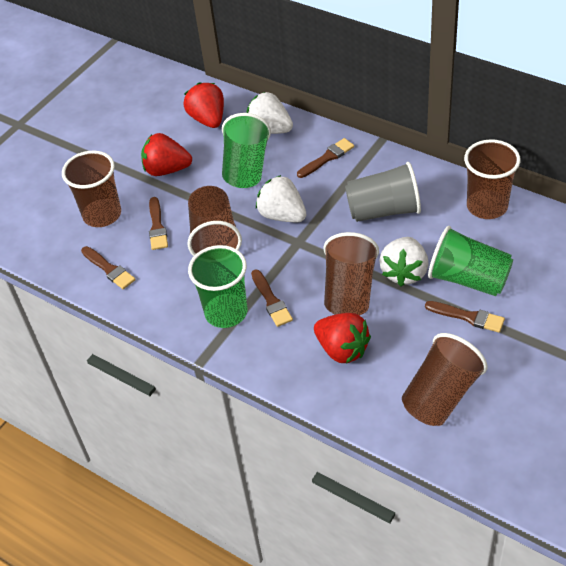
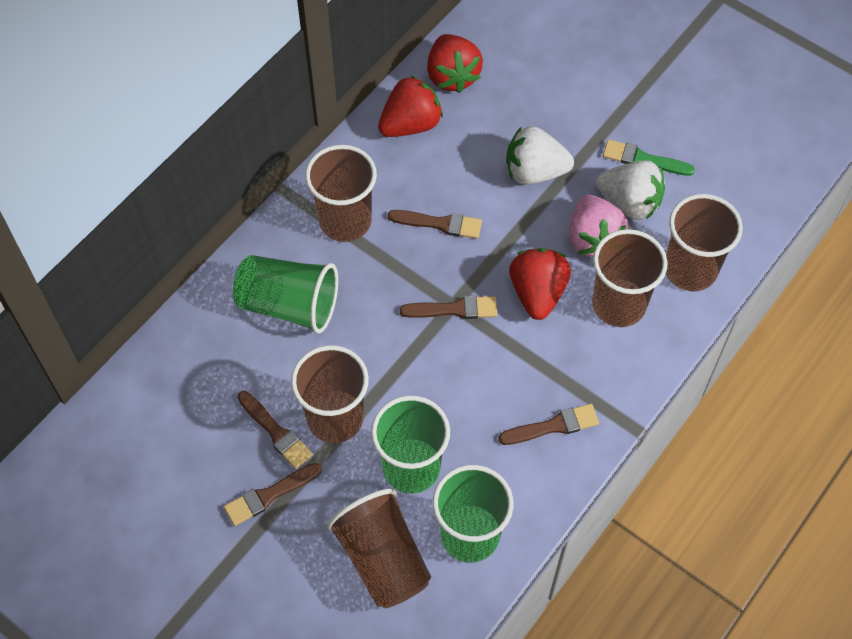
green brush: 0 -> 1
grey cup: 1 -> 0
pink strawberry: 0 -> 1
white strawberry: 3 -> 2

